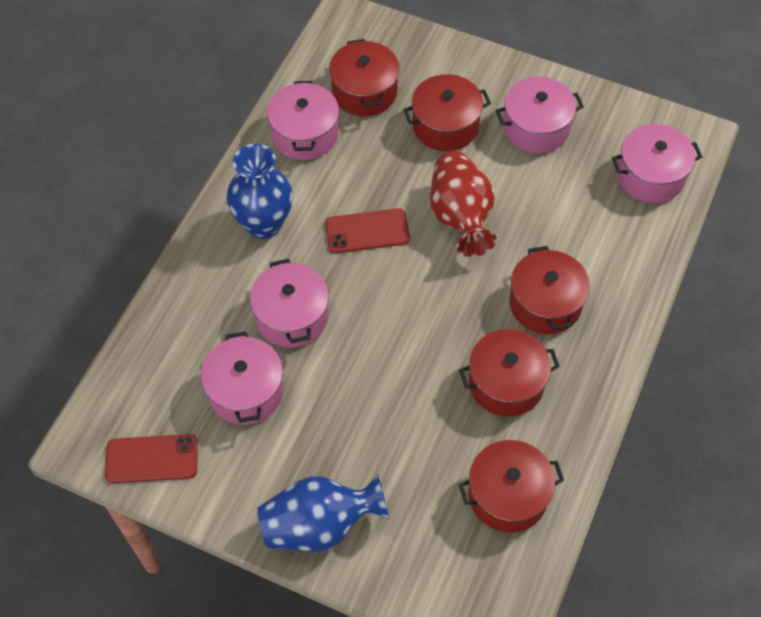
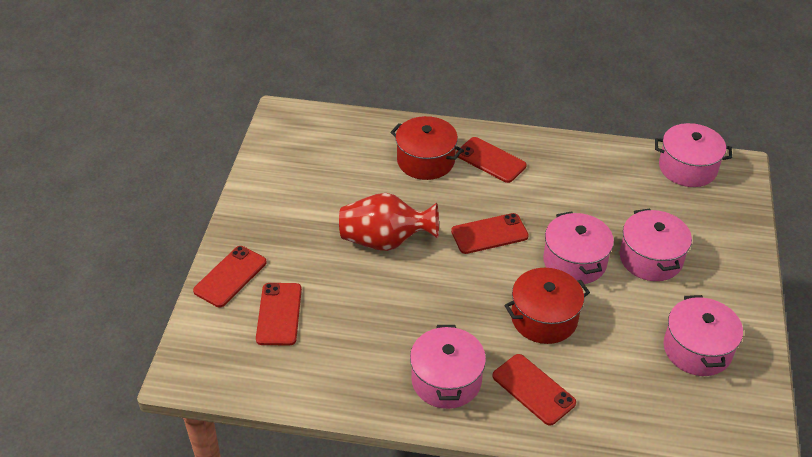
blue vase: 2 -> 0
red phone: 2 -> 5
red pot: 5 -> 2

